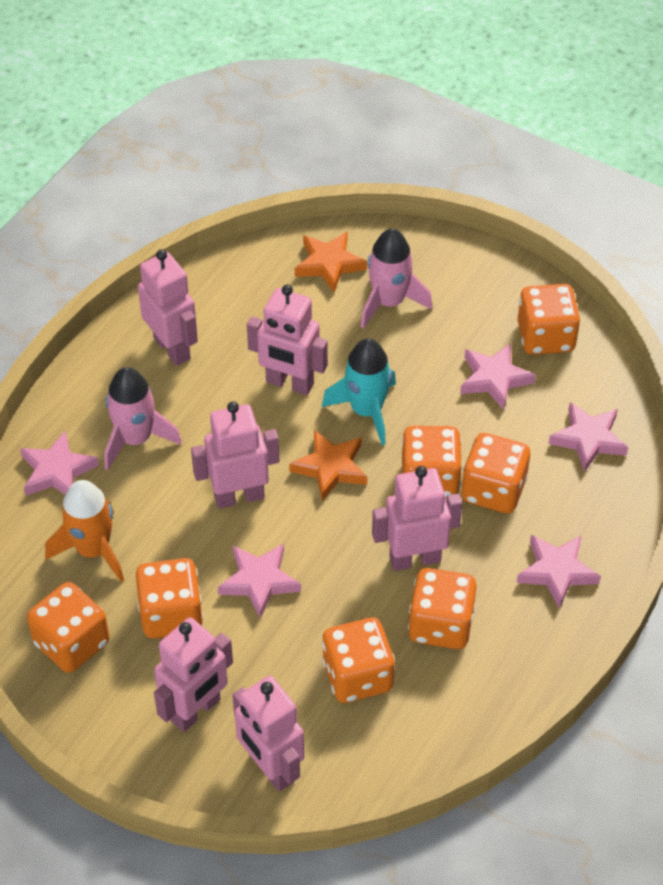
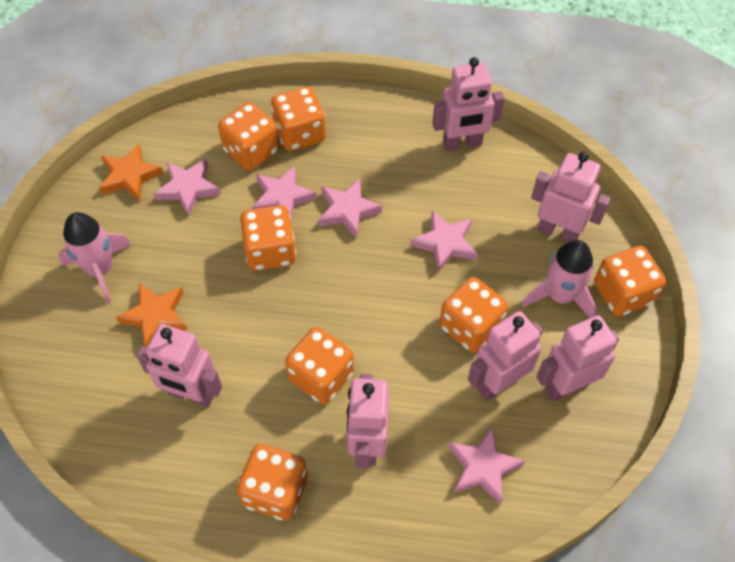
orange rocket: 1 -> 0
turquoise rocket: 1 -> 0

